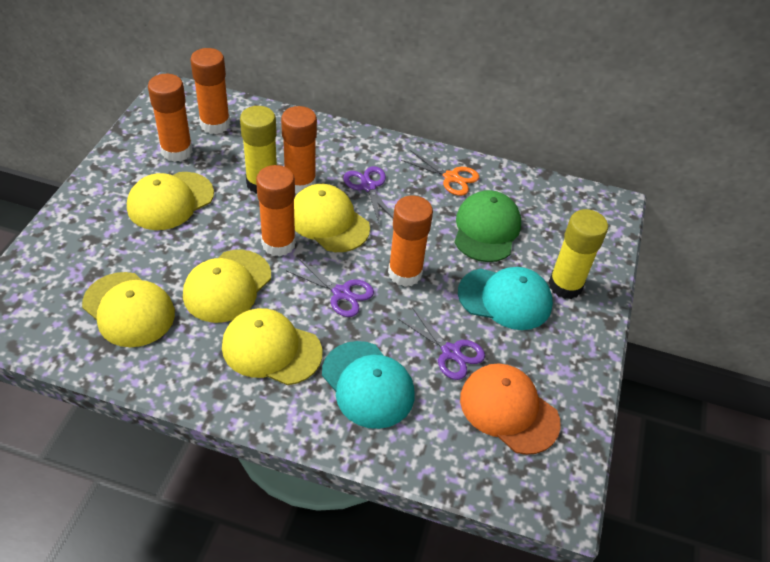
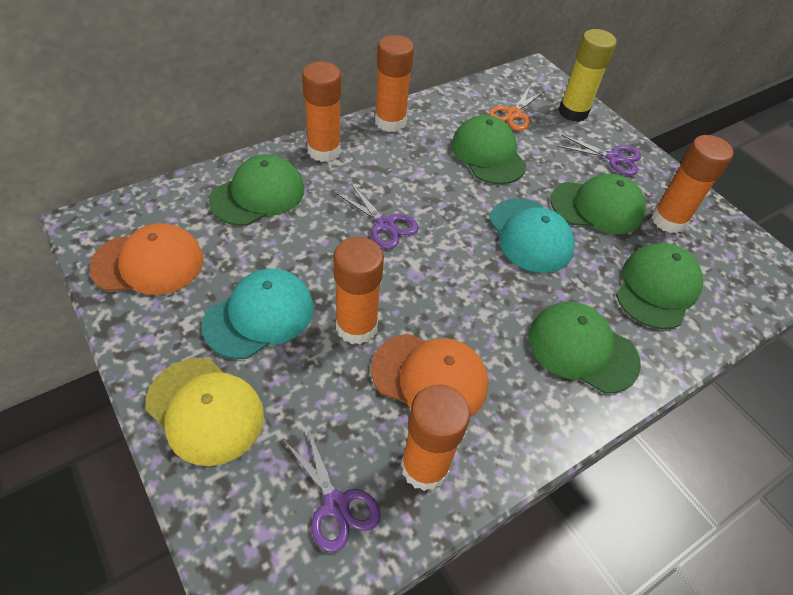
green cap: 1 -> 5
orange cap: 1 -> 2
yellow cap: 5 -> 1
yellow glue stick: 2 -> 1

